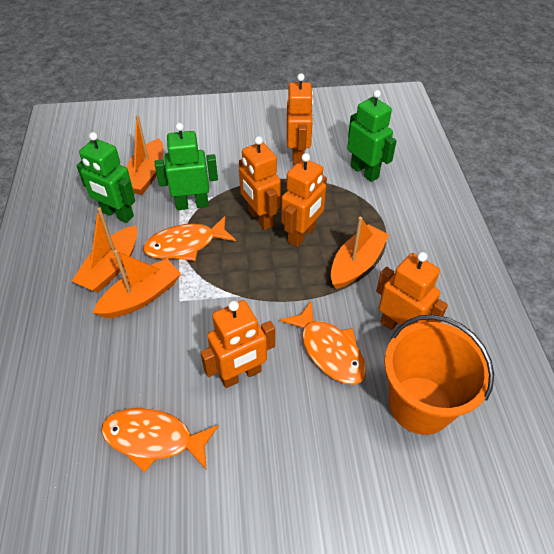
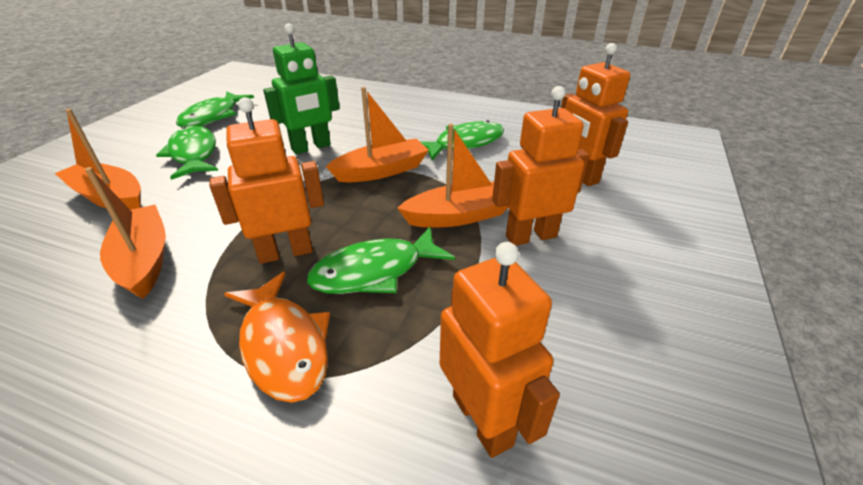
green fish: 0 -> 4
green robot: 3 -> 1
orange bucket: 1 -> 0
orange fish: 3 -> 1
orange robot: 5 -> 4

